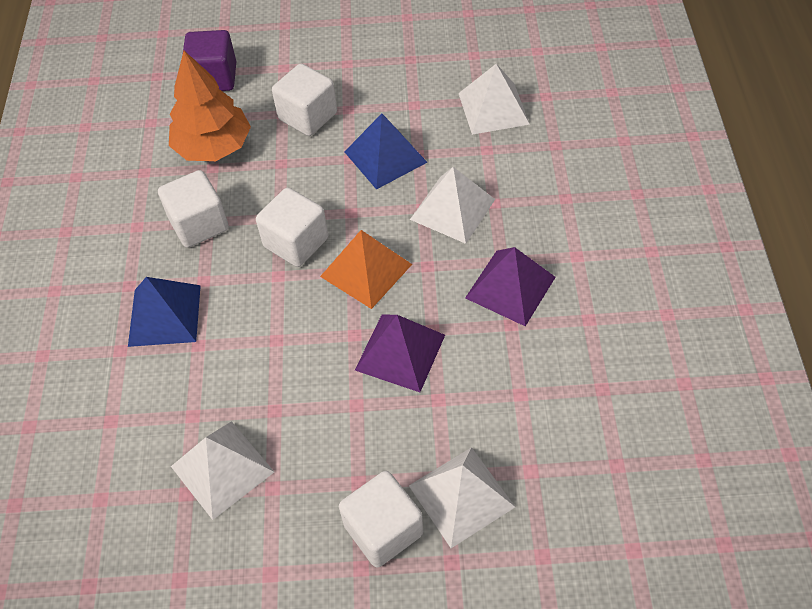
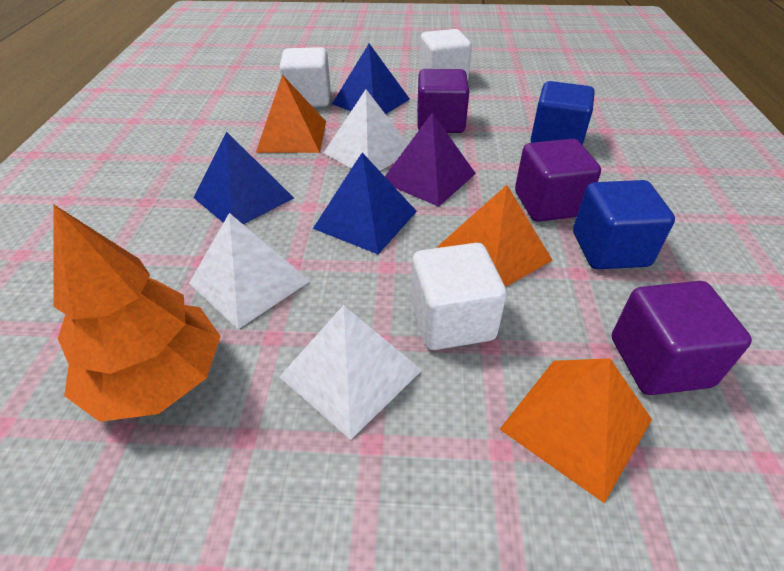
blue cube: 0 -> 2
blue pyramid: 2 -> 3
orange pyramid: 1 -> 3
purple cube: 1 -> 3
purple pyramid: 2 -> 1
white cube: 4 -> 3
white pyramid: 4 -> 3

